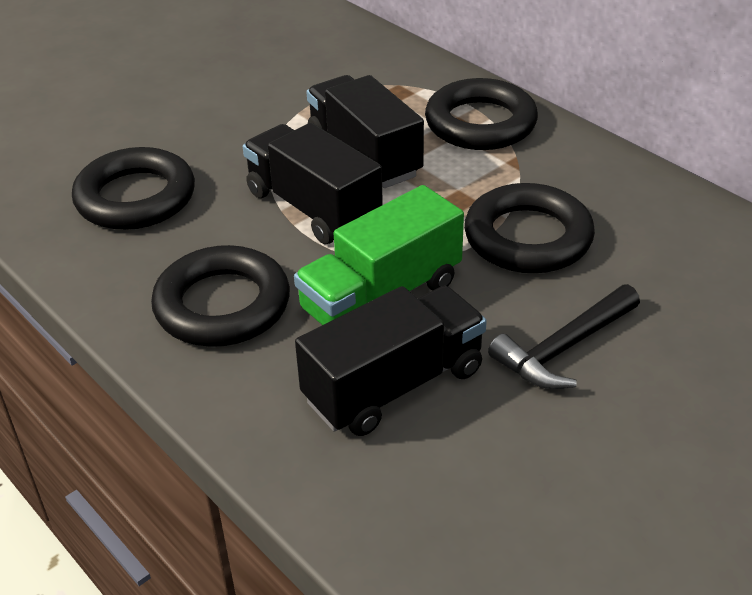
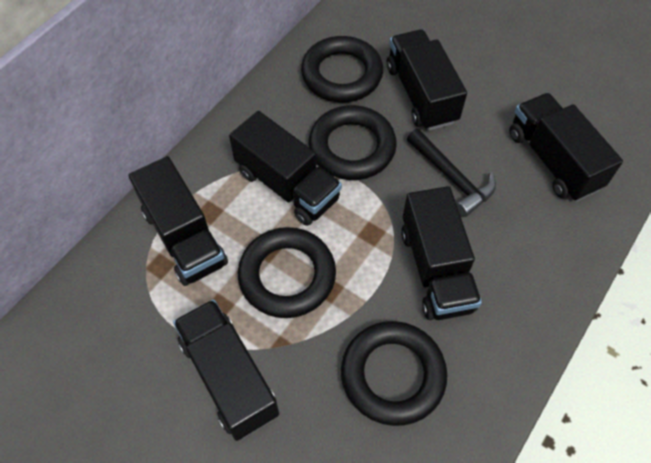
black truck: 3 -> 6
green truck: 1 -> 0

